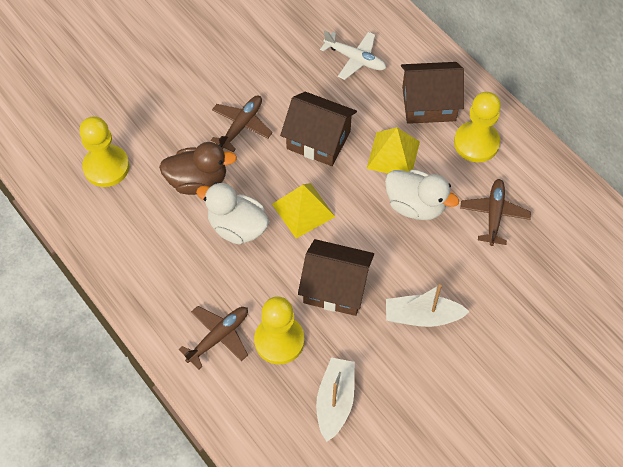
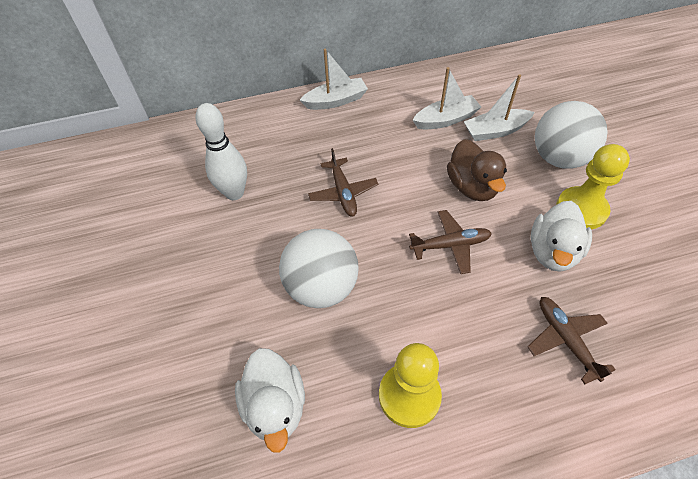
brown house: 3 -> 0
white ball: 0 -> 2
white boat: 2 -> 3
white bowling pin: 0 -> 1
white plane: 1 -> 0
yellow pawn: 3 -> 2
yellow pyramid: 2 -> 0

